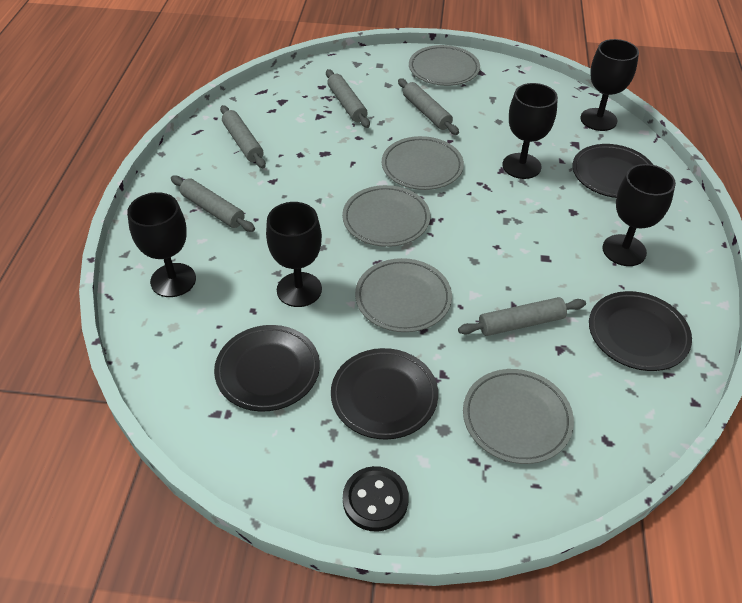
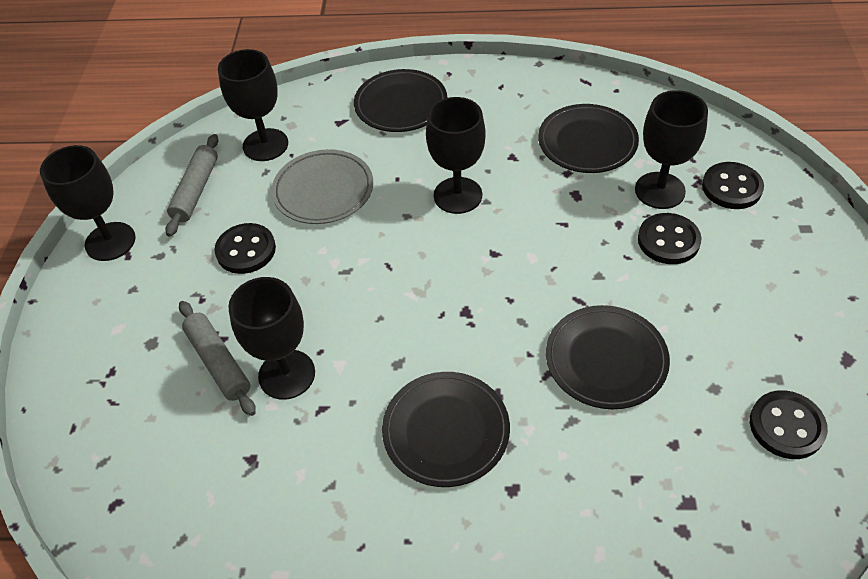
black button: 1 -> 4
grey plate: 5 -> 1
grey rolling pin: 5 -> 2

